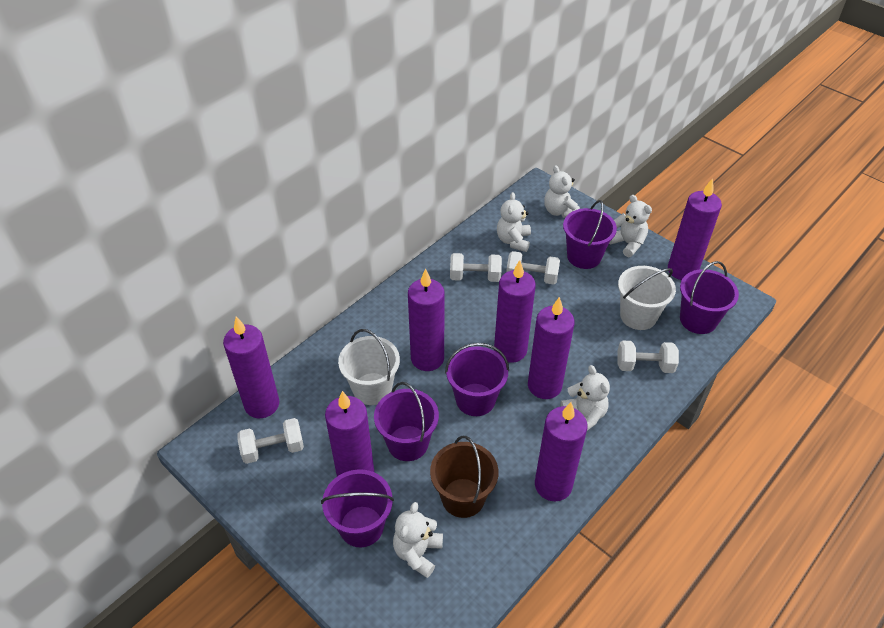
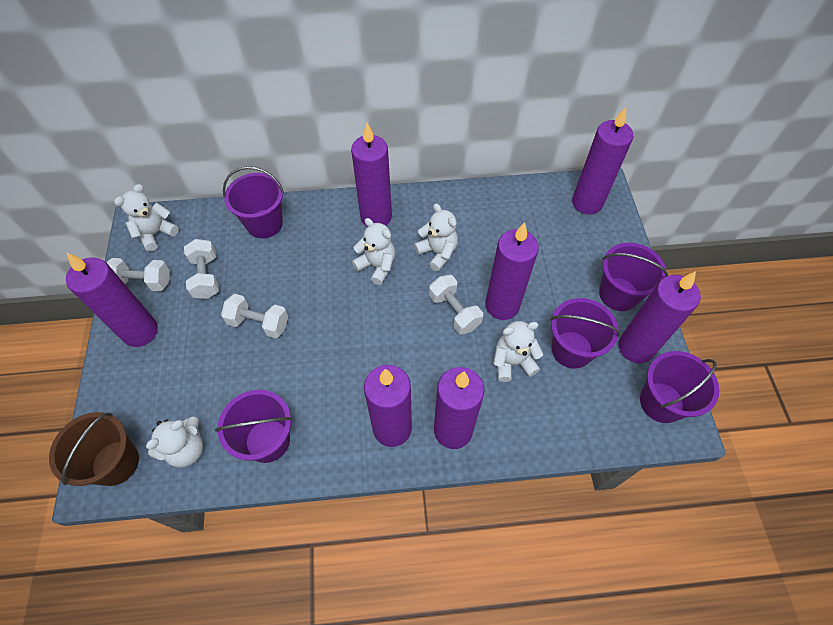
white bucket: 2 -> 0

